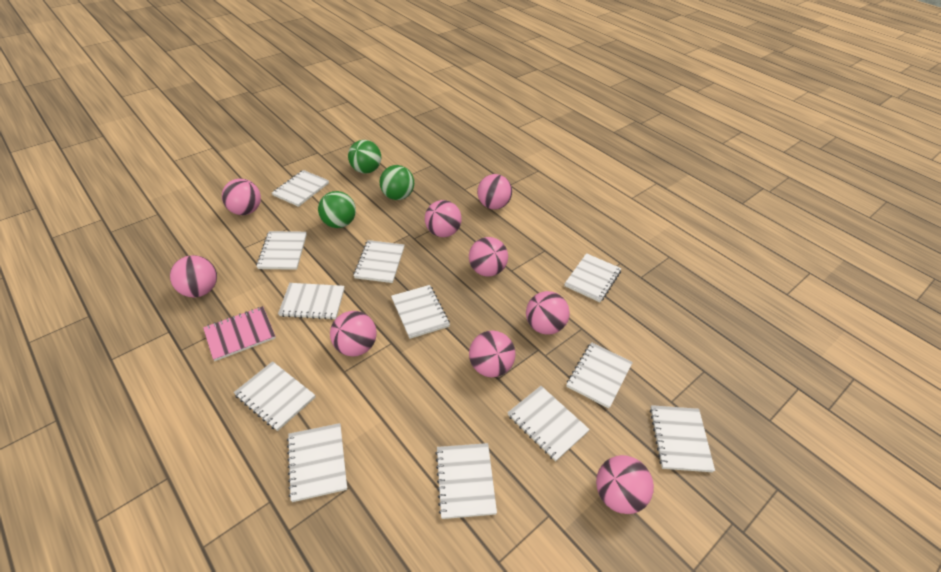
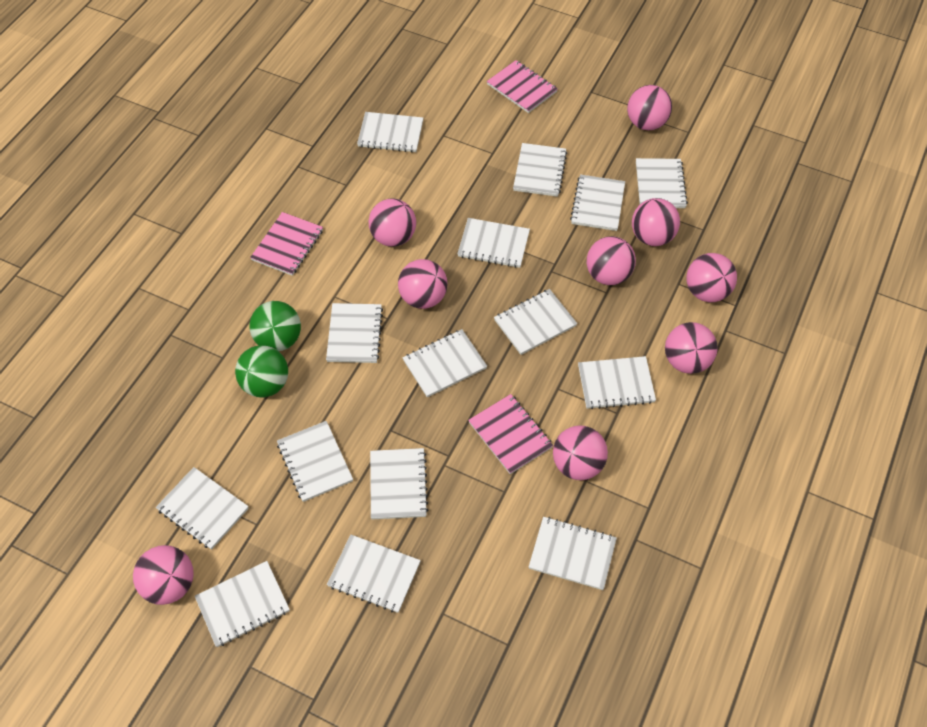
green ball: 3 -> 2
pink notebook: 1 -> 3
white notebook: 12 -> 15

